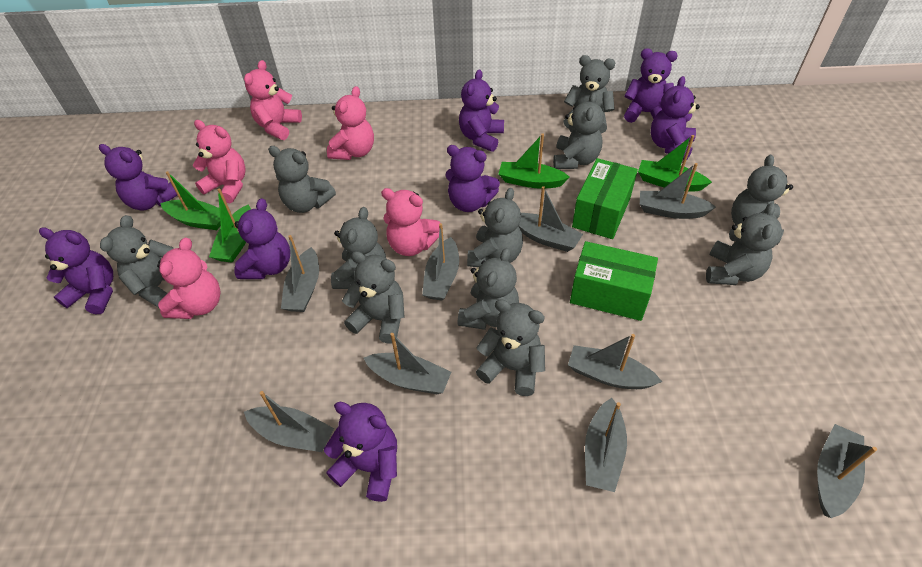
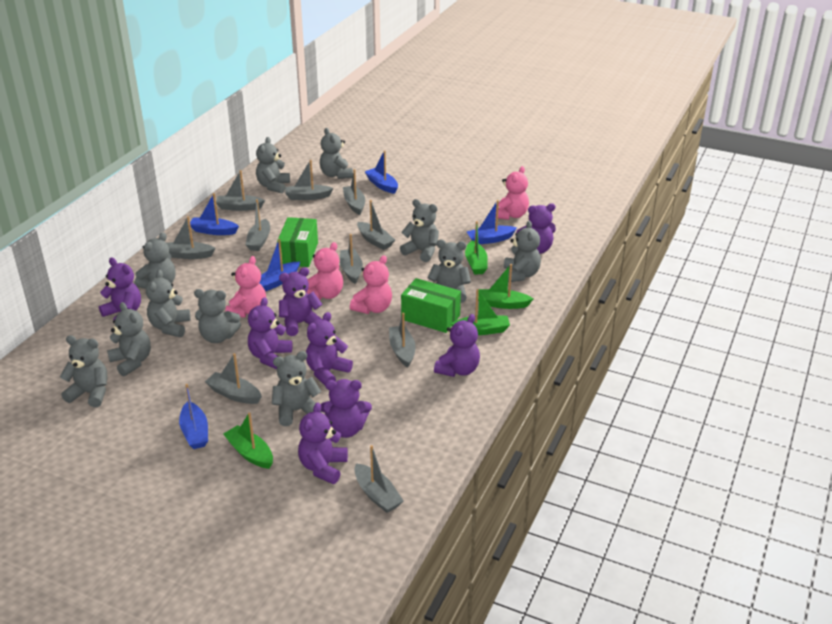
blue boat: 0 -> 5
grey boat: 9 -> 10
pink teddy bear: 5 -> 4

